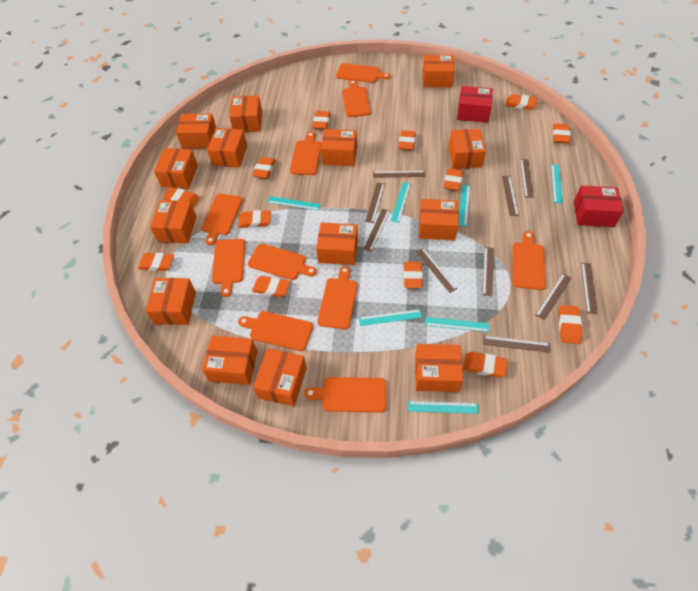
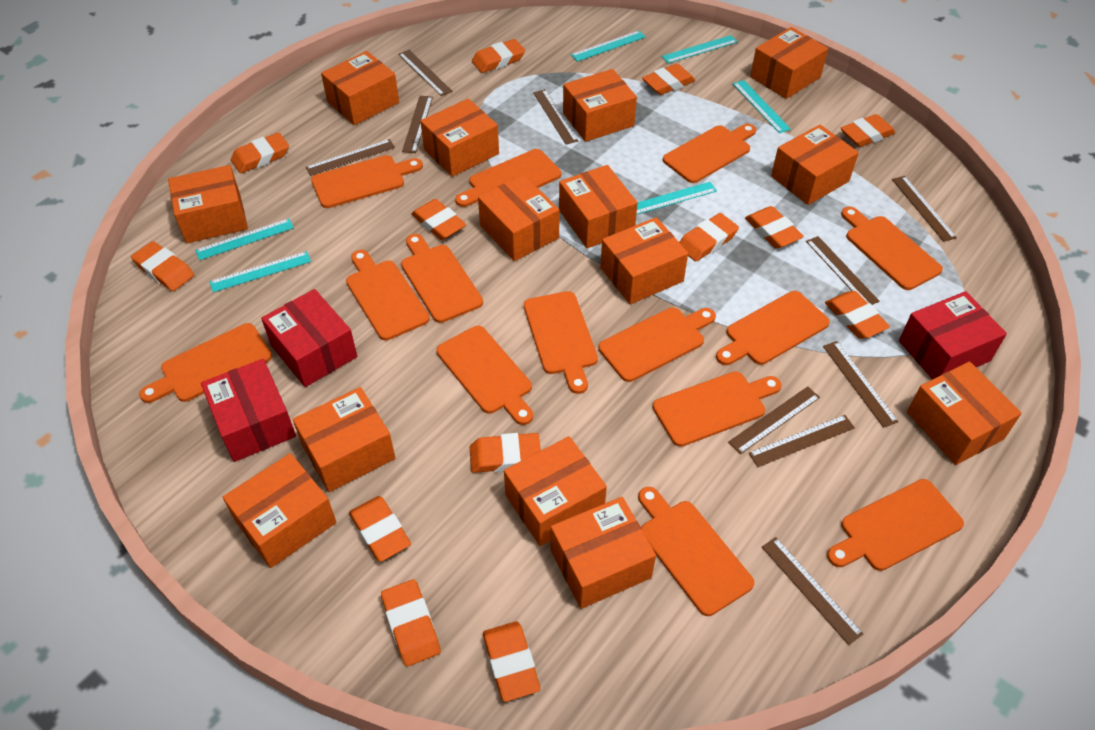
orange cutting board: 10 -> 14
red box: 2 -> 3
turquoise ruler: 7 -> 6

